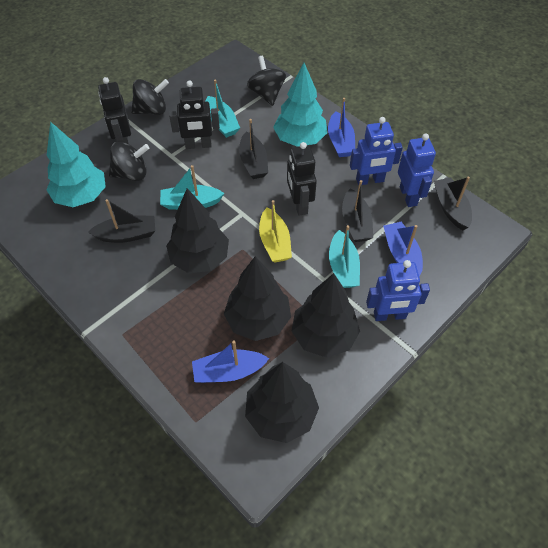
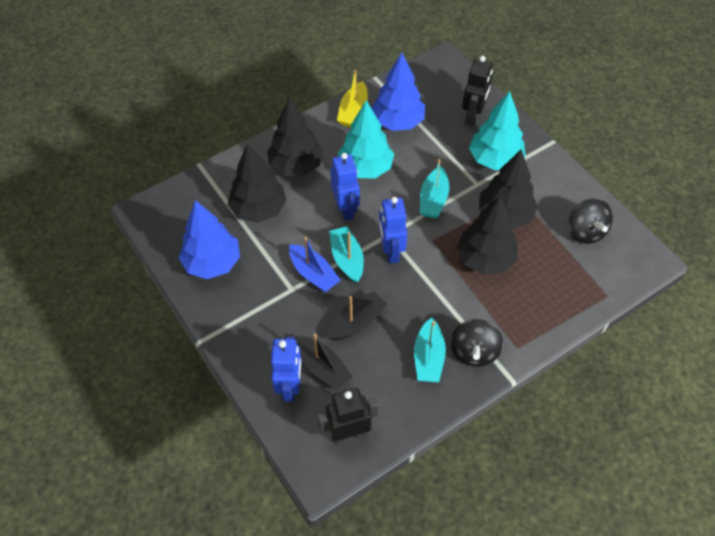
black boat: 4 -> 2
black robot: 3 -> 2
black spinning top: 3 -> 2
blue boat: 3 -> 1
blue tree: 0 -> 2

